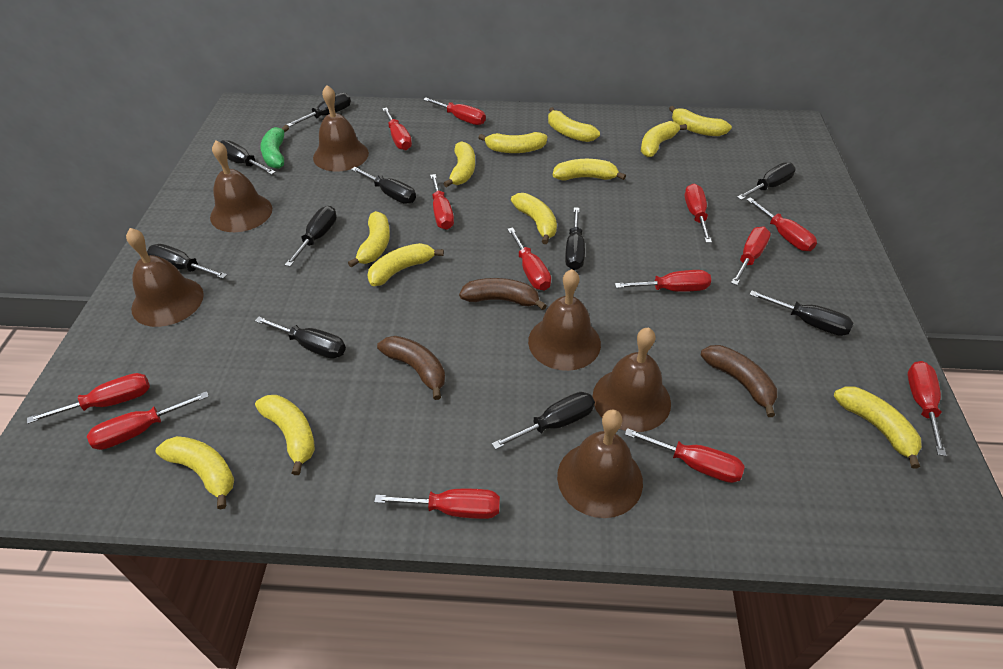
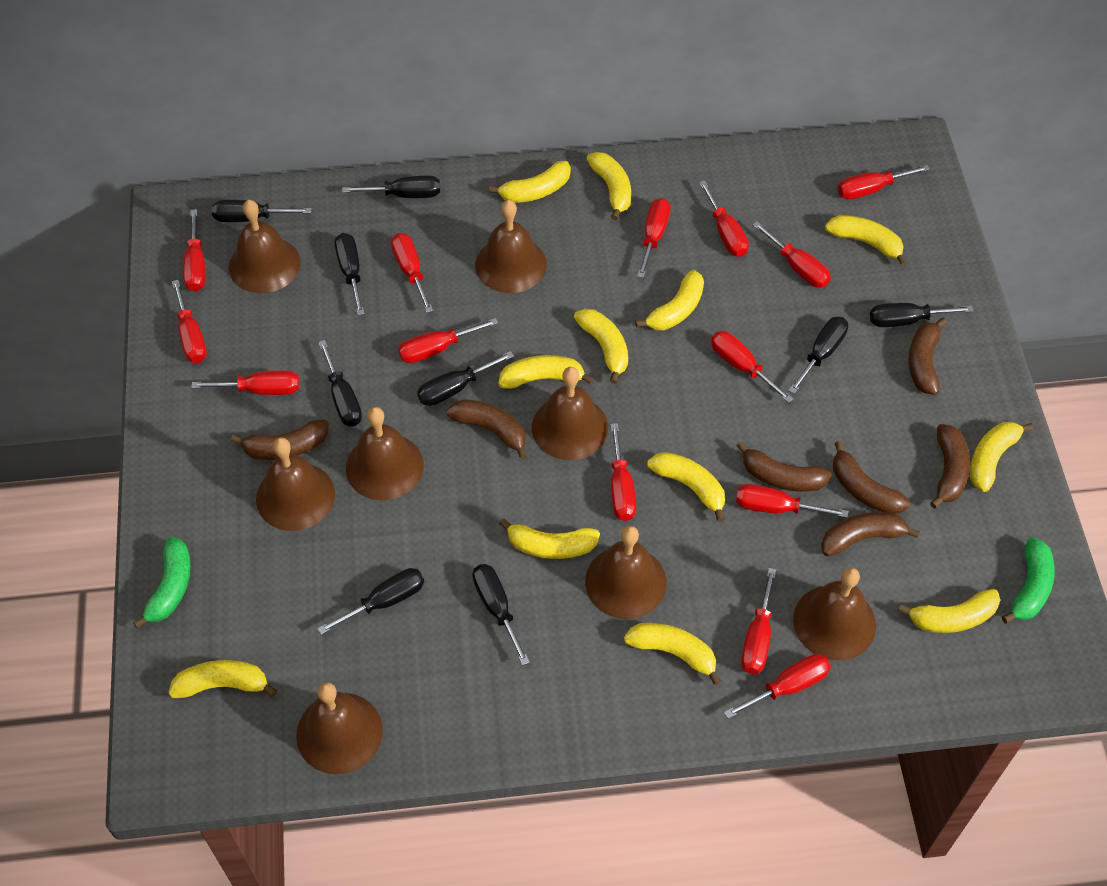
black screwdriver: 10 -> 9
brown banana: 3 -> 7
brown bell: 6 -> 8
green banana: 1 -> 2
red screwdriver: 13 -> 14

